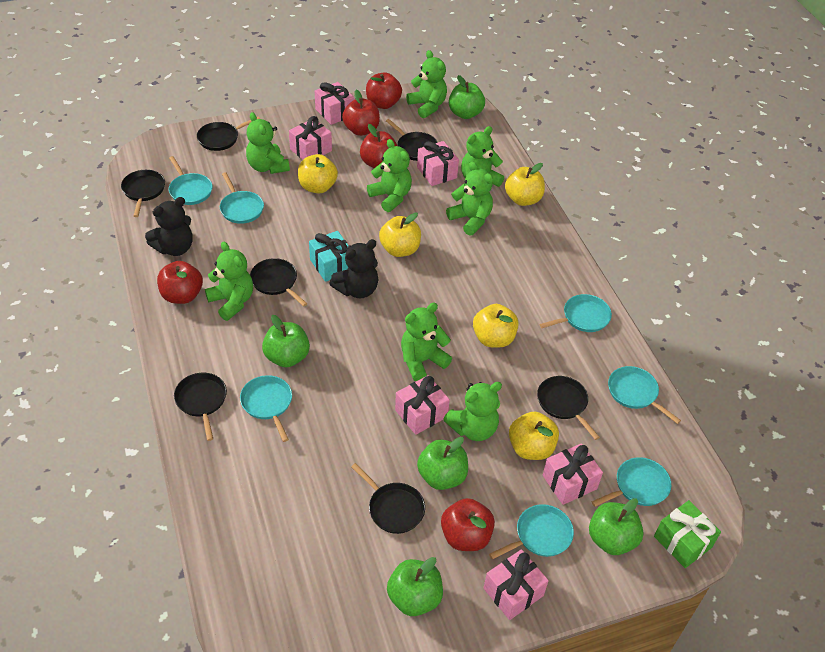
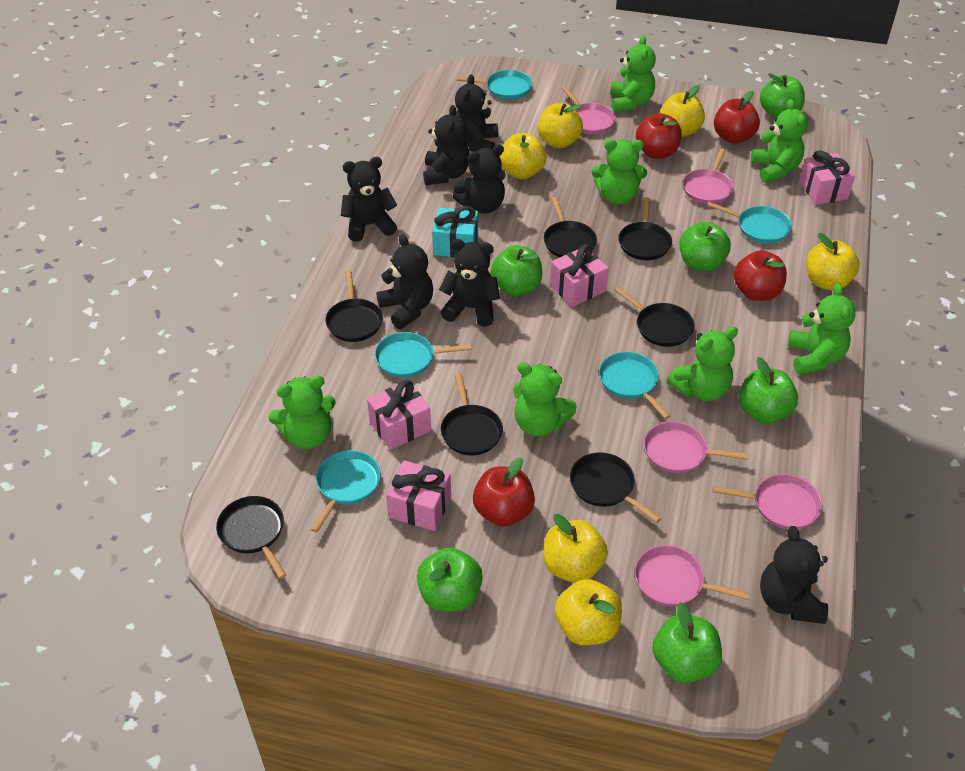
black teddy bear: 2 -> 7
green apple: 5 -> 6
green gift: 1 -> 0
green teddy bear: 8 -> 7
pink gift: 6 -> 4
pink pan: 0 -> 5
red apple: 5 -> 4
turquoise pan: 7 -> 5
yellow apple: 5 -> 6

